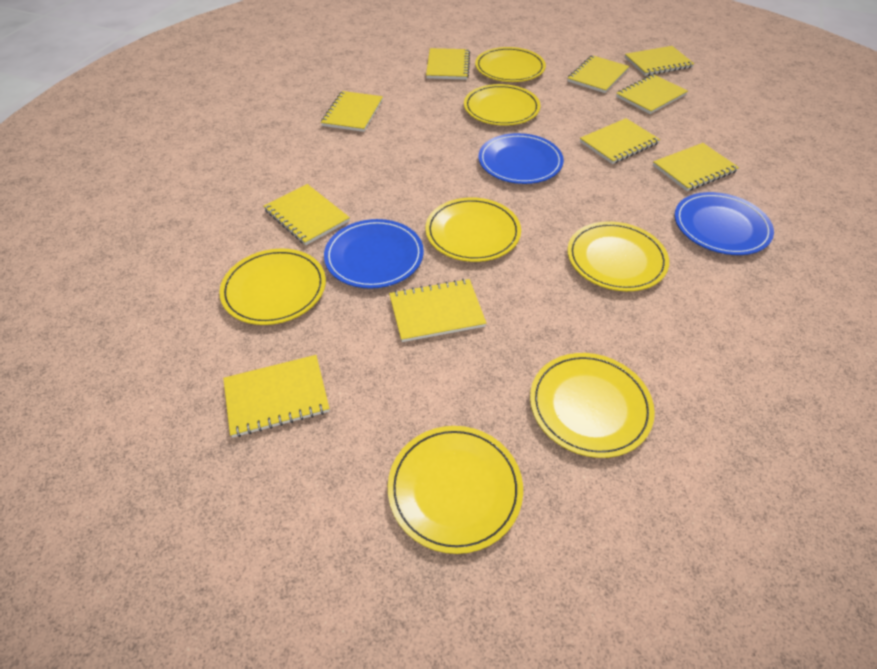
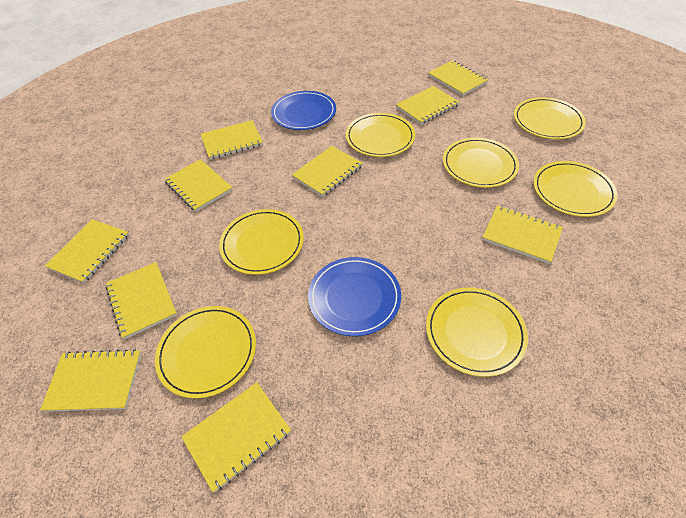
blue plate: 3 -> 2

